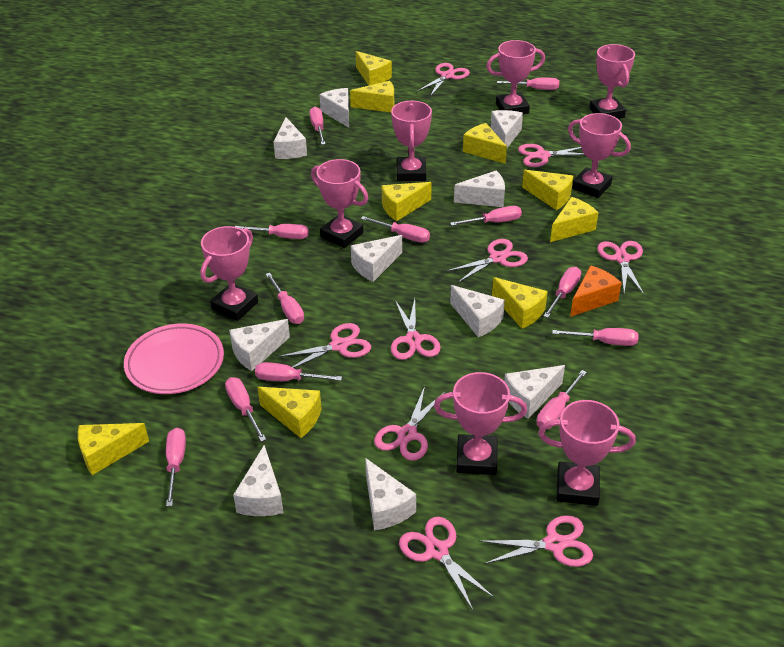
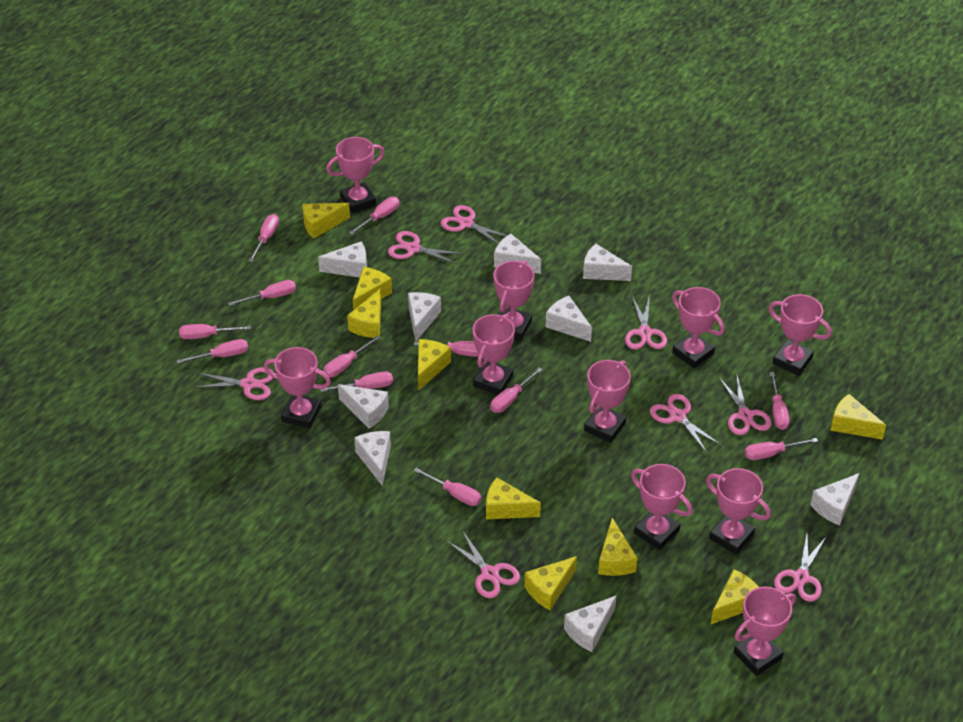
orange cheese: 1 -> 0
pink plate: 1 -> 0
pink scissors: 9 -> 8
pink trophy: 8 -> 10
white cheese: 10 -> 9

